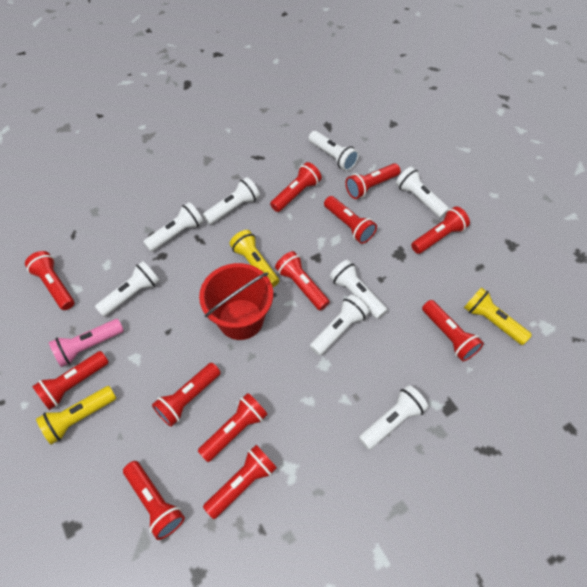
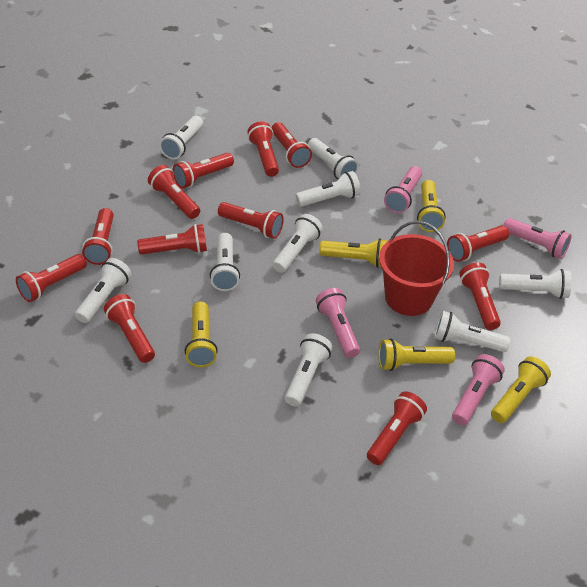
pink flashlight: 1 -> 4
white flashlight: 8 -> 9
yellow flashlight: 3 -> 5

